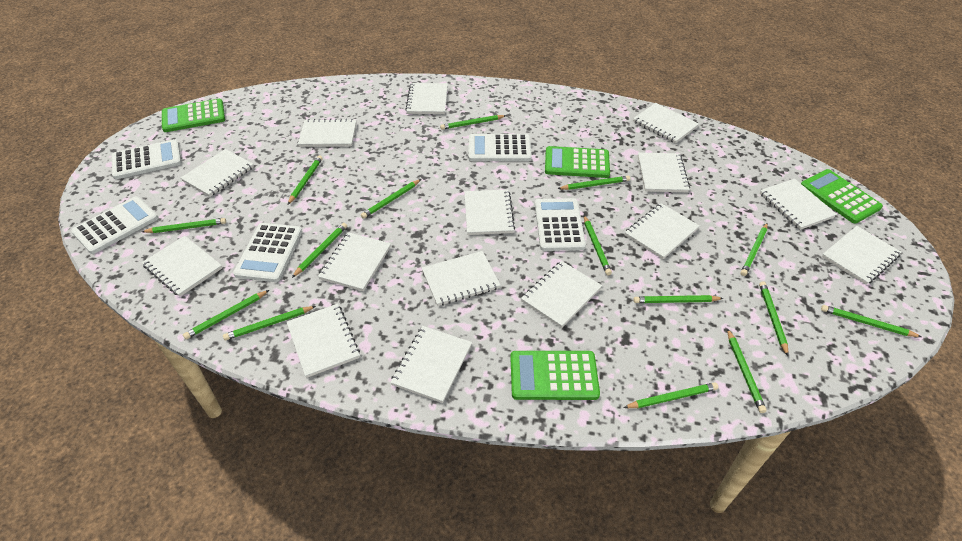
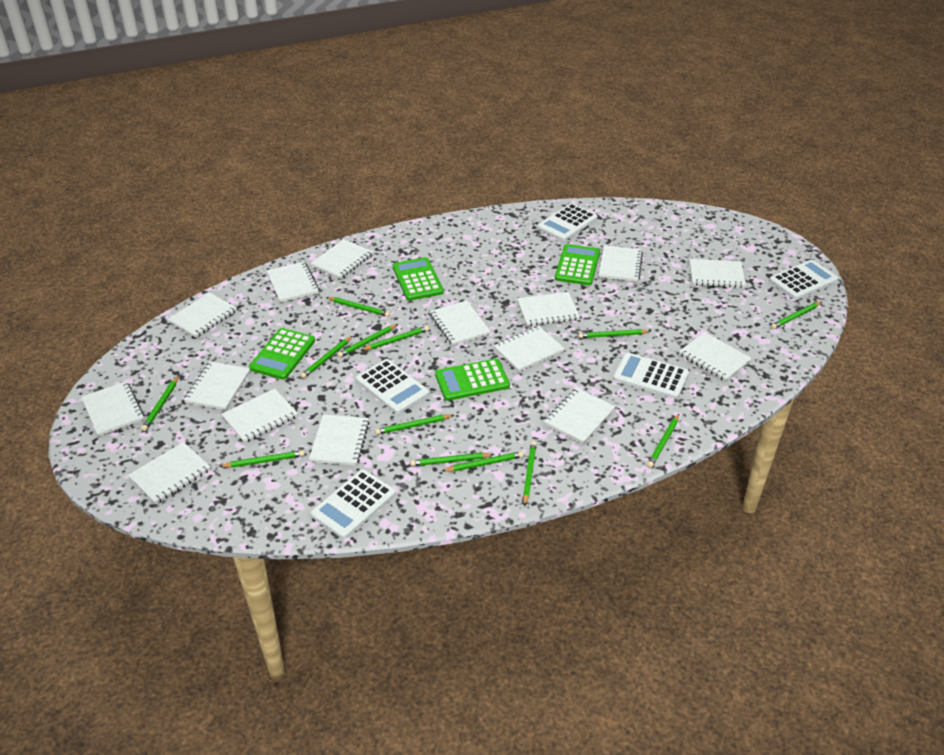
green pencil: 15 -> 13

